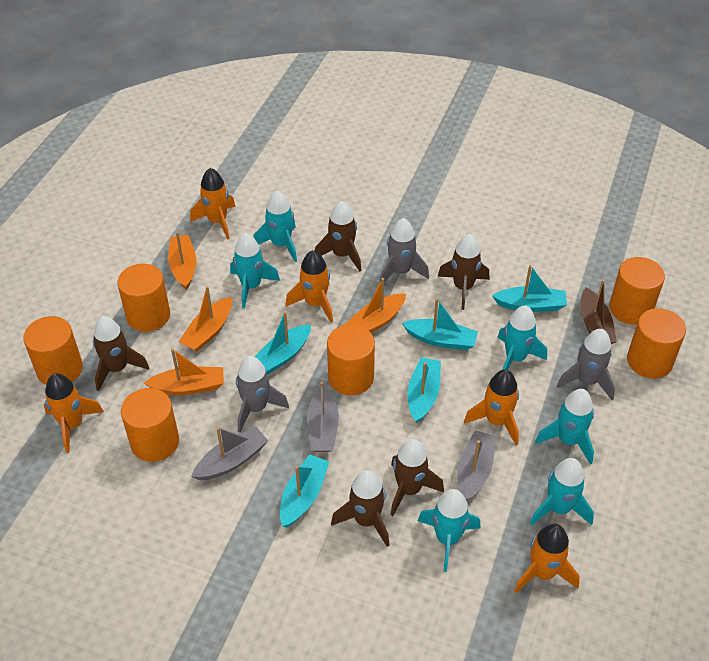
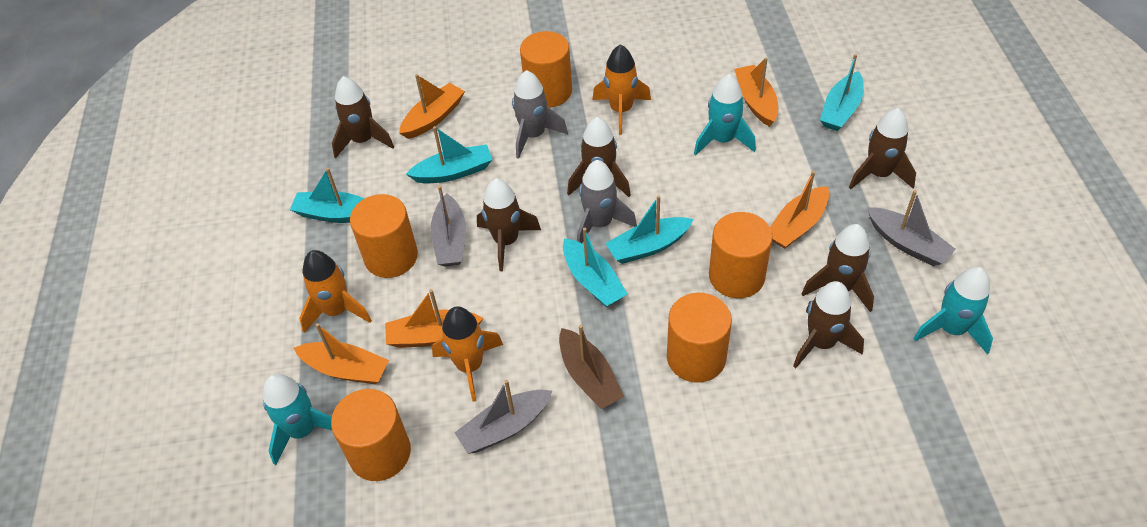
brown rocket: 5 -> 6
grey rocket: 3 -> 2
orange boat: 4 -> 5
orange cylinder: 6 -> 5
orange rocket: 5 -> 3
turquoise rocket: 6 -> 3

